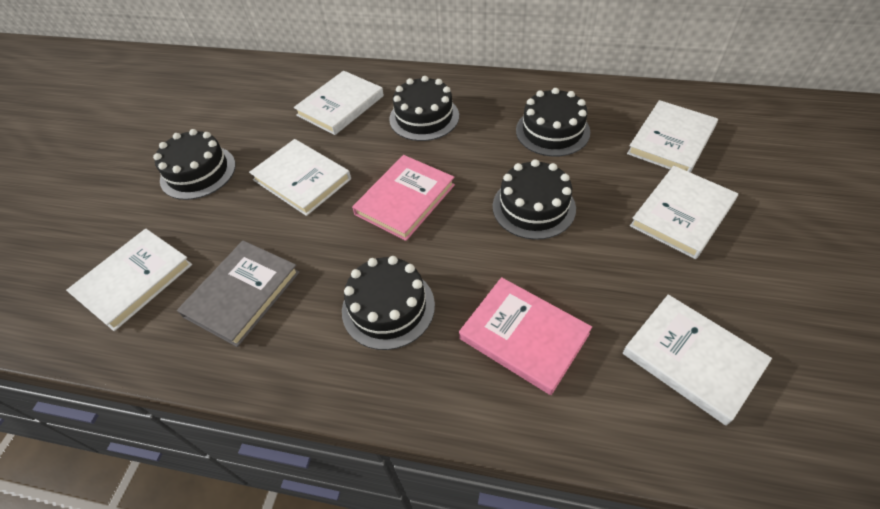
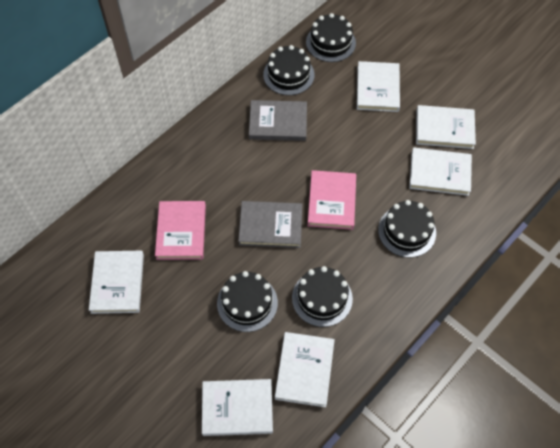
grey book: 1 -> 2

